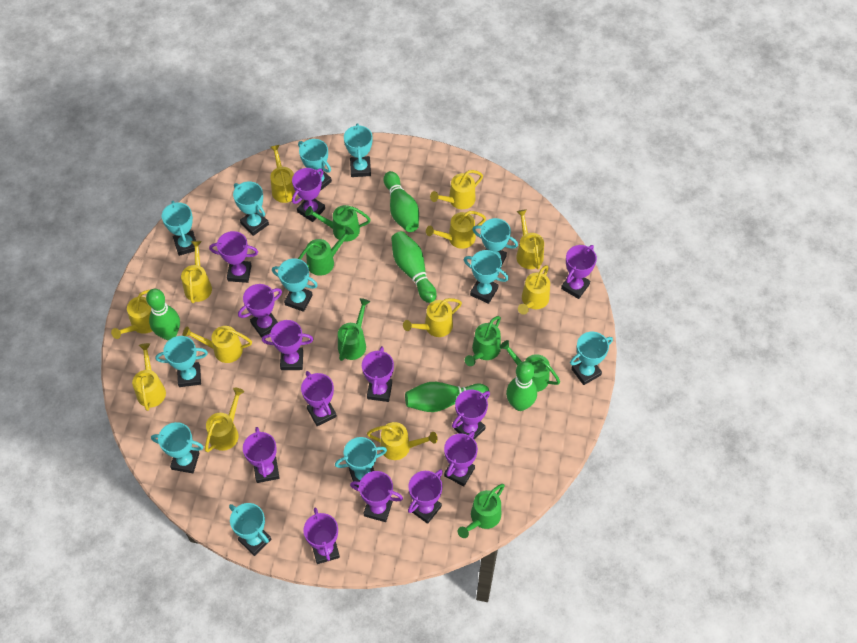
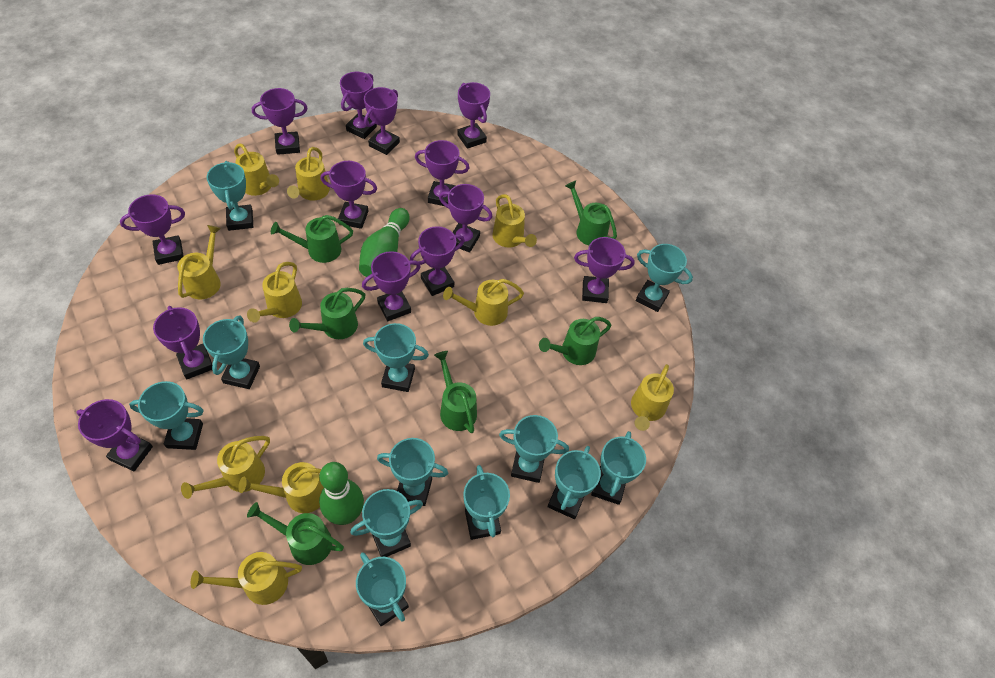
green bowling pin: 5 -> 2
yellow watering can: 12 -> 10

